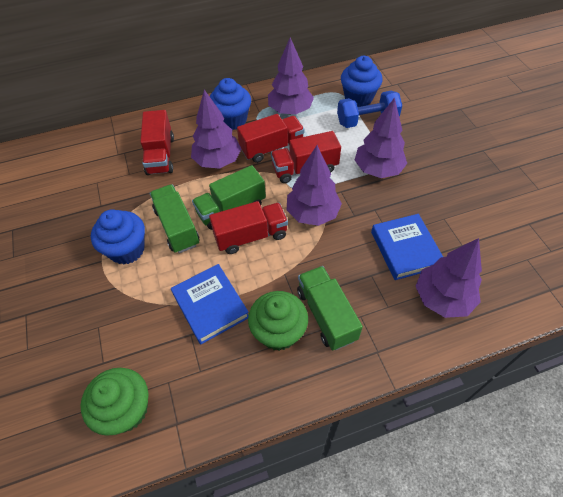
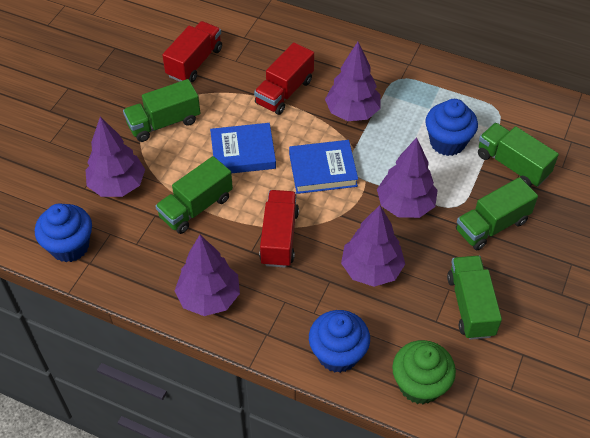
blue dumbbell: 1 -> 0
green cupcake: 2 -> 1
green truck: 3 -> 5
red truck: 4 -> 3

